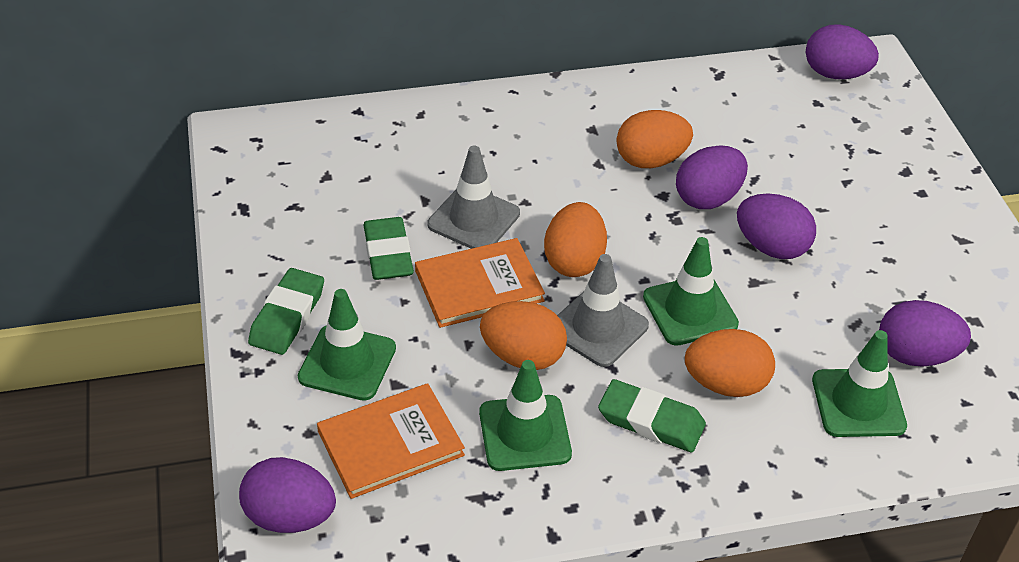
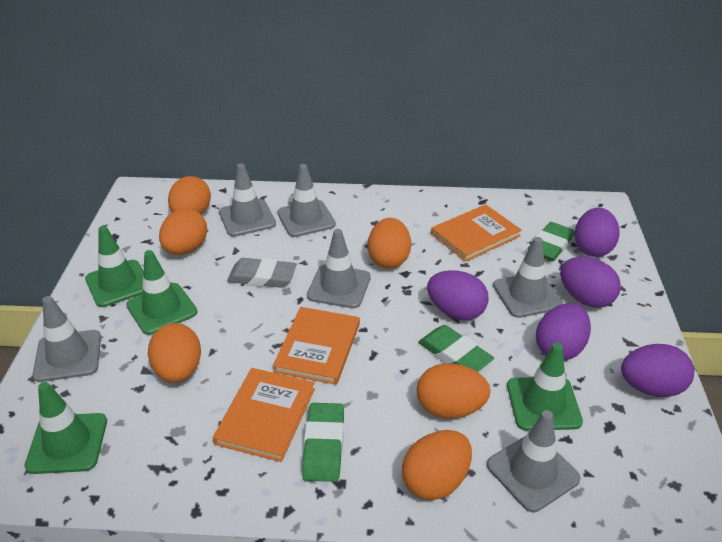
grey eraser: 0 -> 1
grey traffic cone: 2 -> 6
orange book: 2 -> 3
orange egg: 4 -> 6

